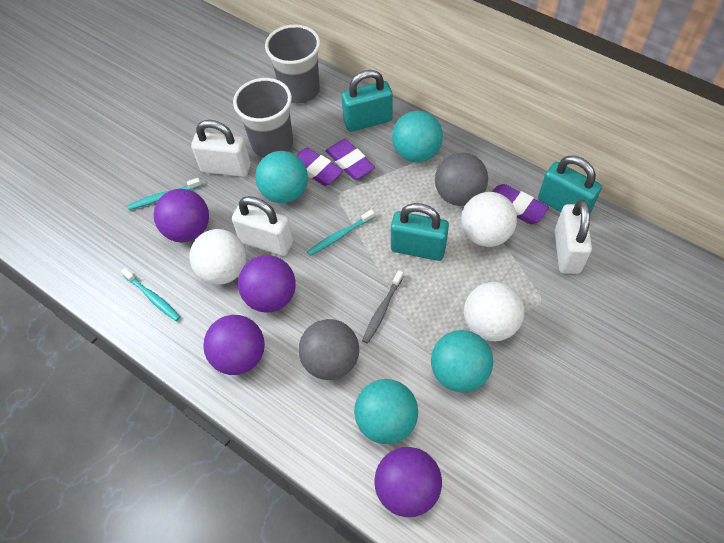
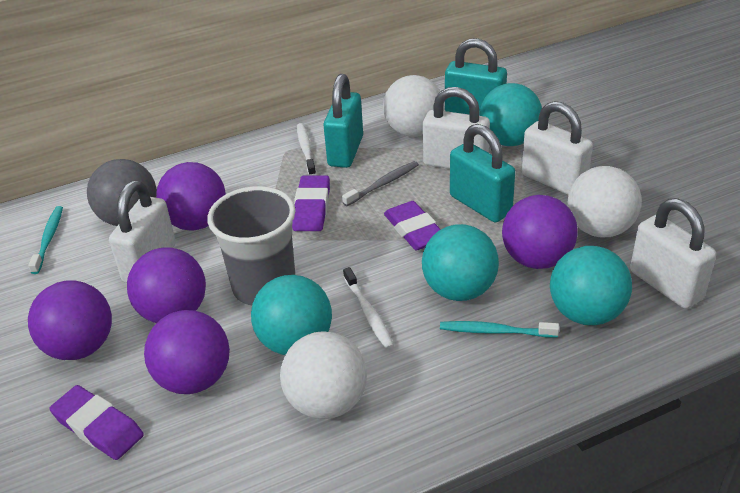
grey ball: 2 -> 1
grey cup: 2 -> 1
purple ball: 4 -> 5
turquoise toothbrush: 3 -> 2
white padlock: 3 -> 4
white toothbrush: 0 -> 2

